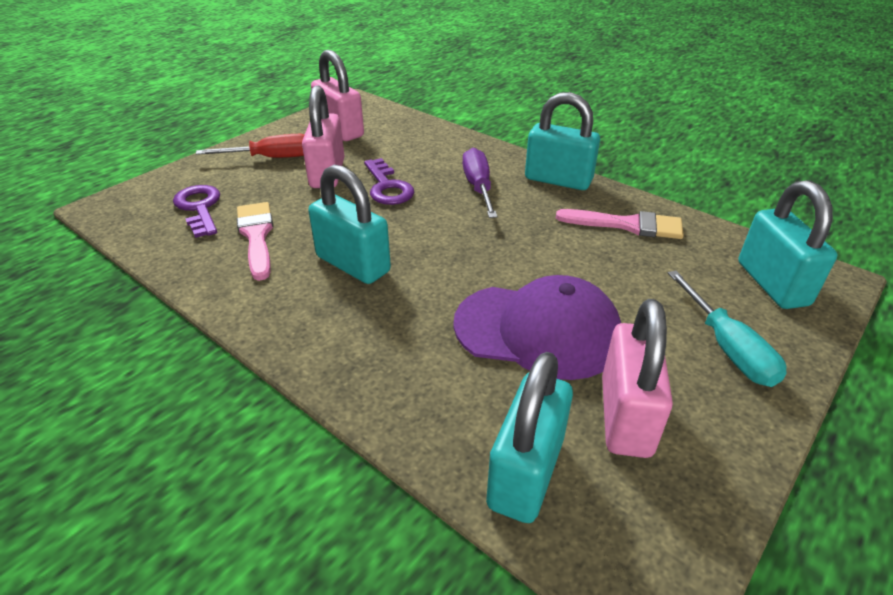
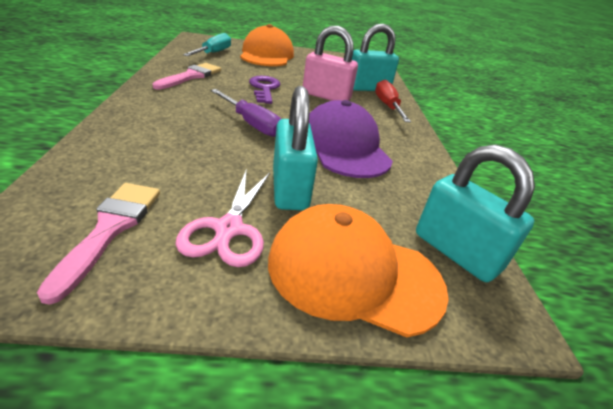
orange cap: 0 -> 2
pink padlock: 3 -> 1
pink scissors: 0 -> 1
purple key: 2 -> 1
turquoise padlock: 4 -> 3

